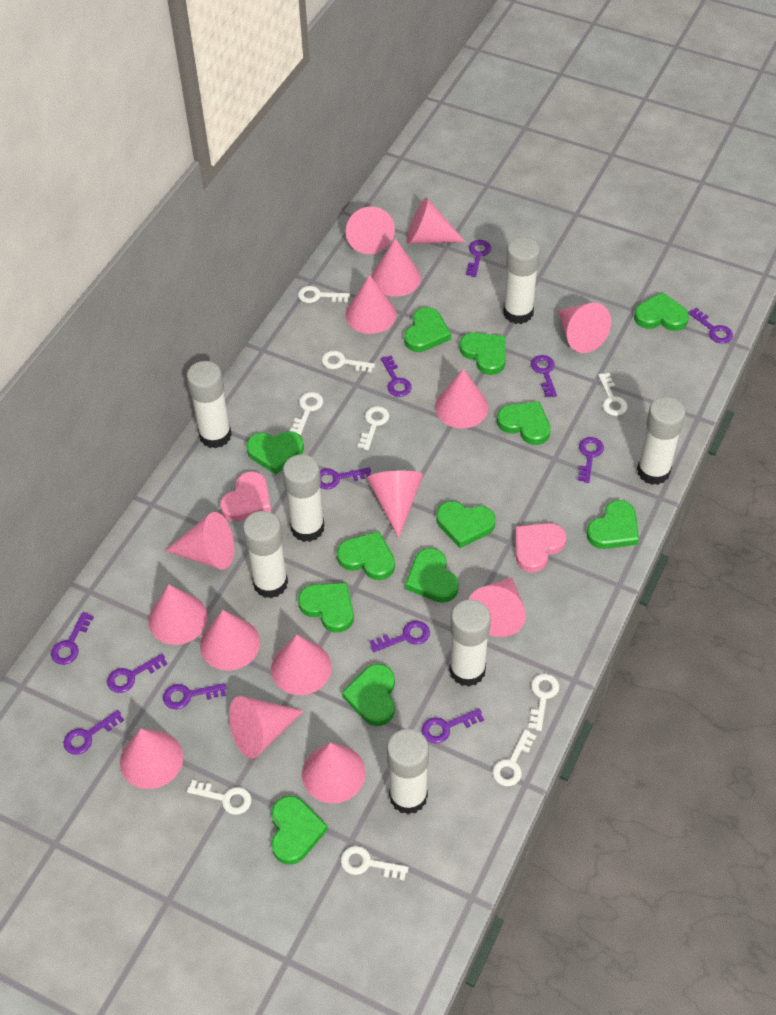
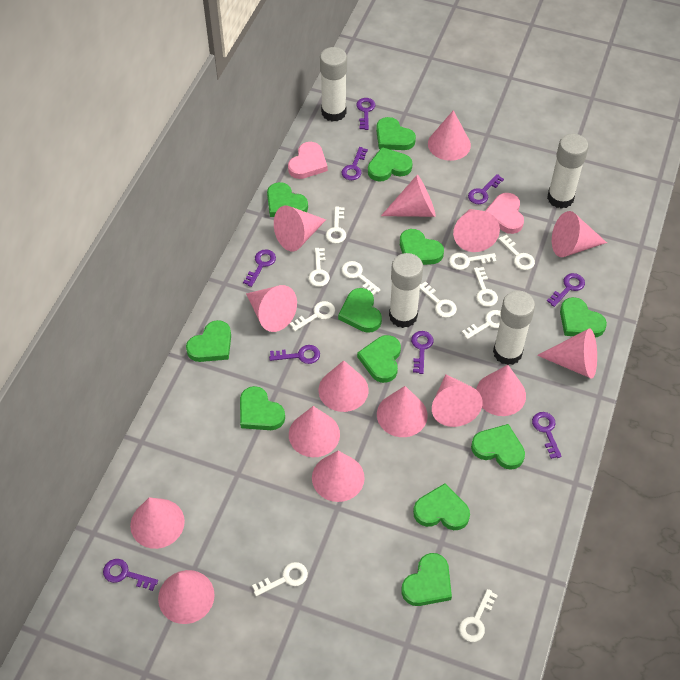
purple key: 12 -> 9
white glue stick: 7 -> 4
white key: 9 -> 11

